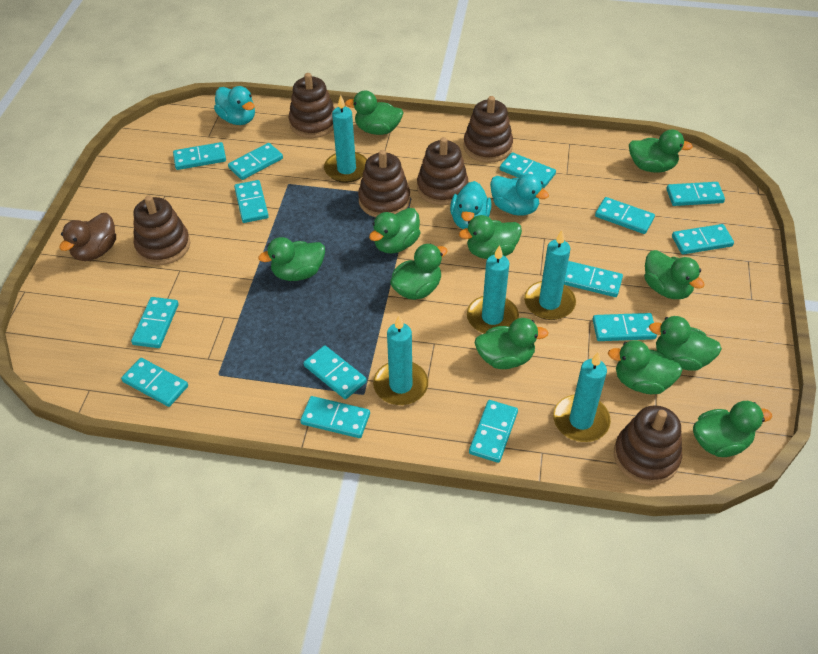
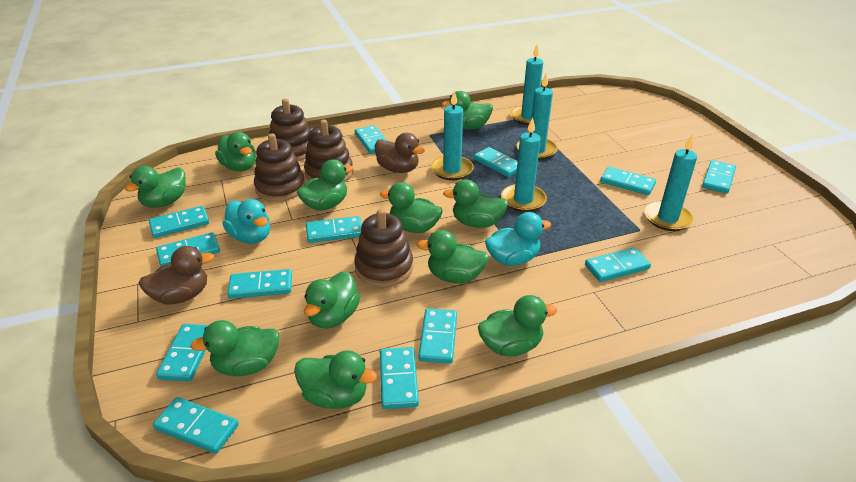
brown duck: 1 -> 2
brown stacking toy: 6 -> 4
turquoise domino: 14 -> 13
turquoise duck: 3 -> 2

